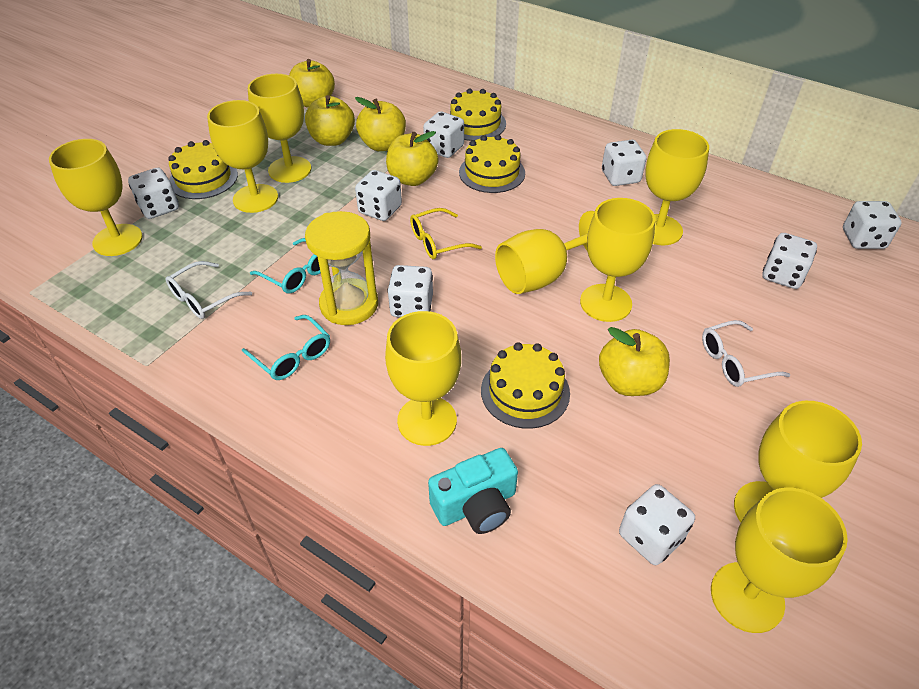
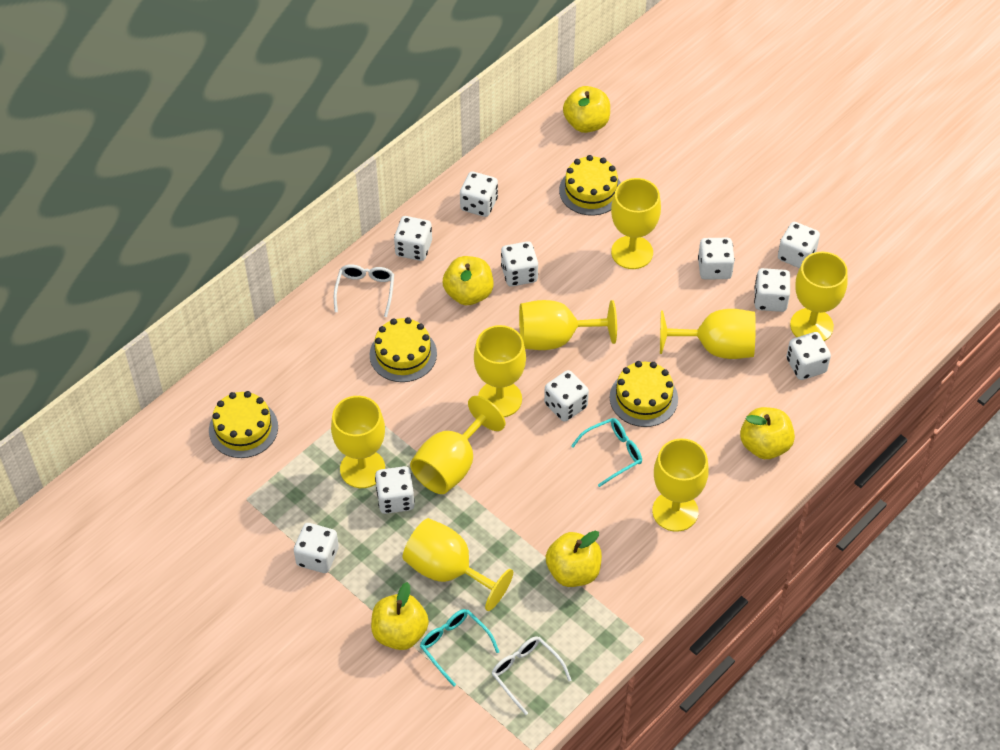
turquoise camera: 1 -> 0
white dice: 8 -> 10
yellow glasses: 1 -> 0
yellow hourglass: 1 -> 0

